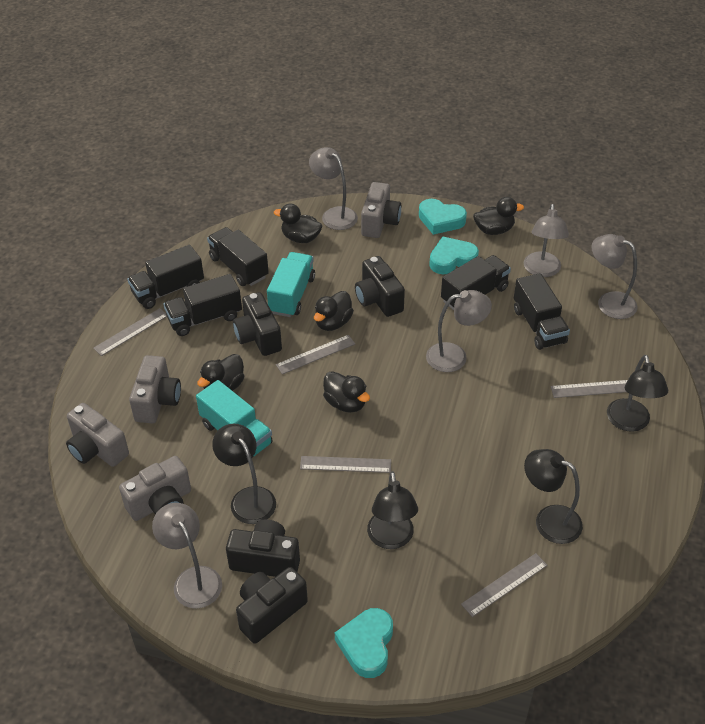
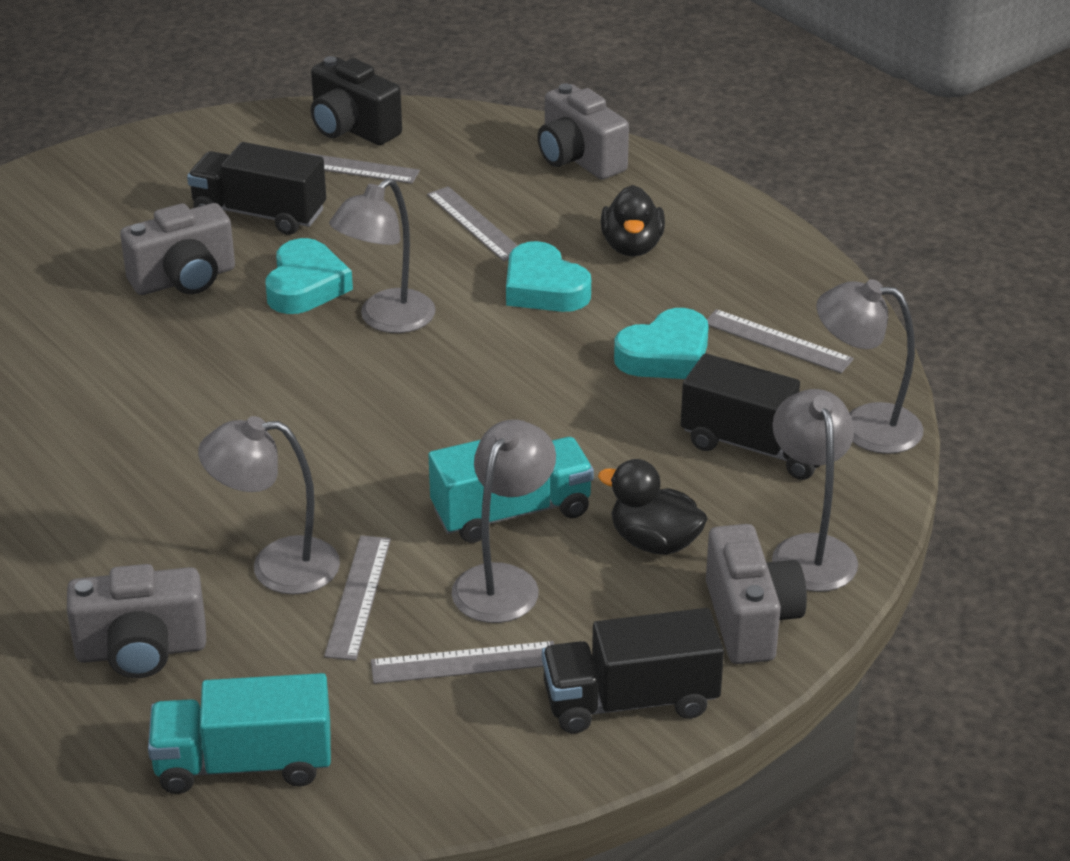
black camera: 4 -> 1
black duck: 5 -> 2
black lamp: 4 -> 0
black truck: 5 -> 3

